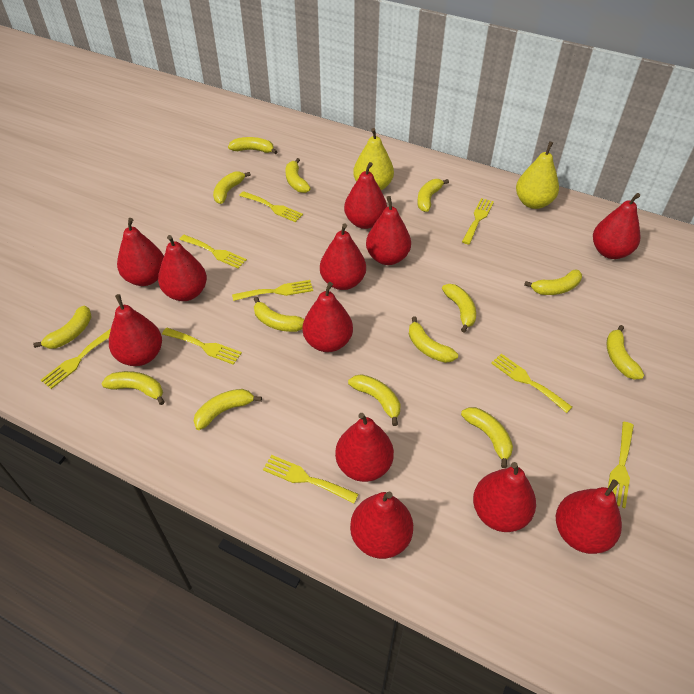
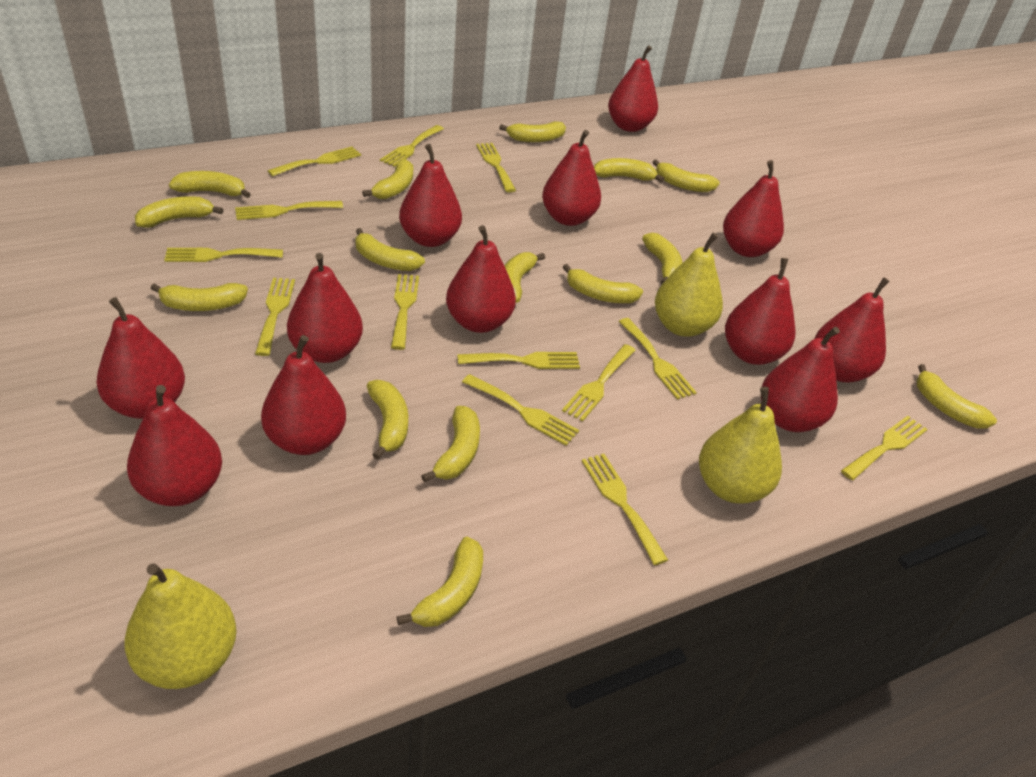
yellow banana: 14 -> 15
yellow fork: 9 -> 13
yellow pear: 2 -> 3

